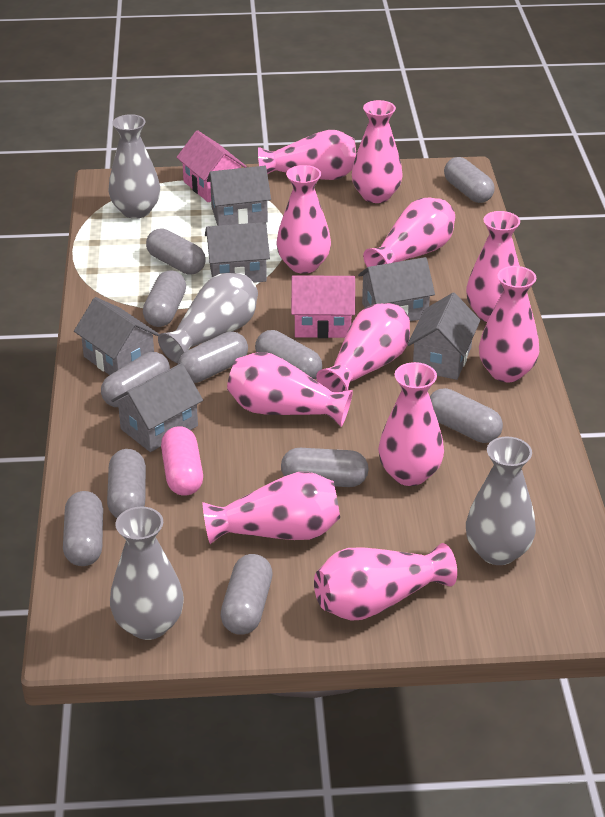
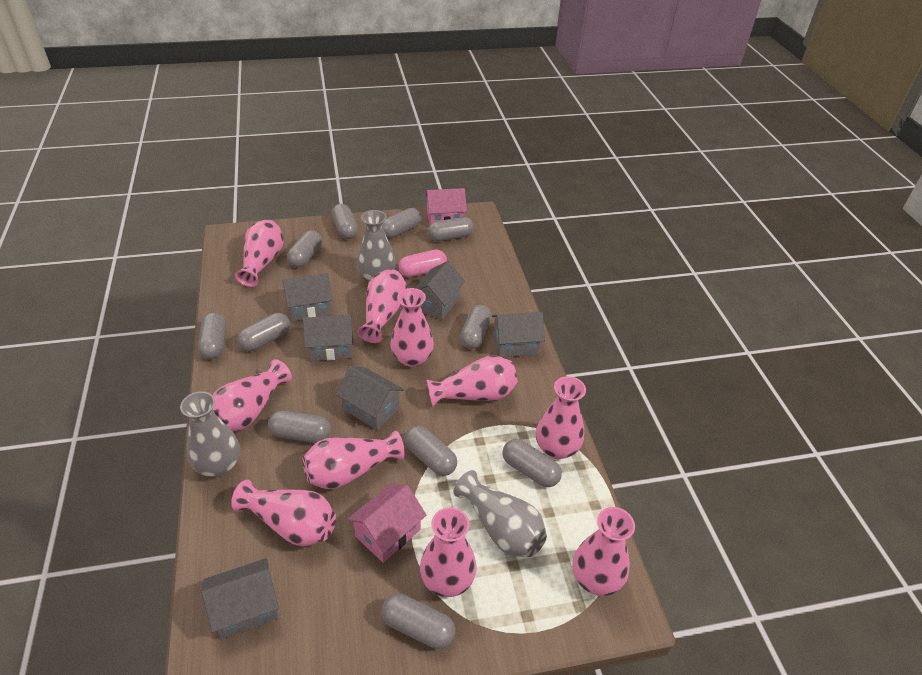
grey vase: 4 -> 3
pink vase: 11 -> 10

